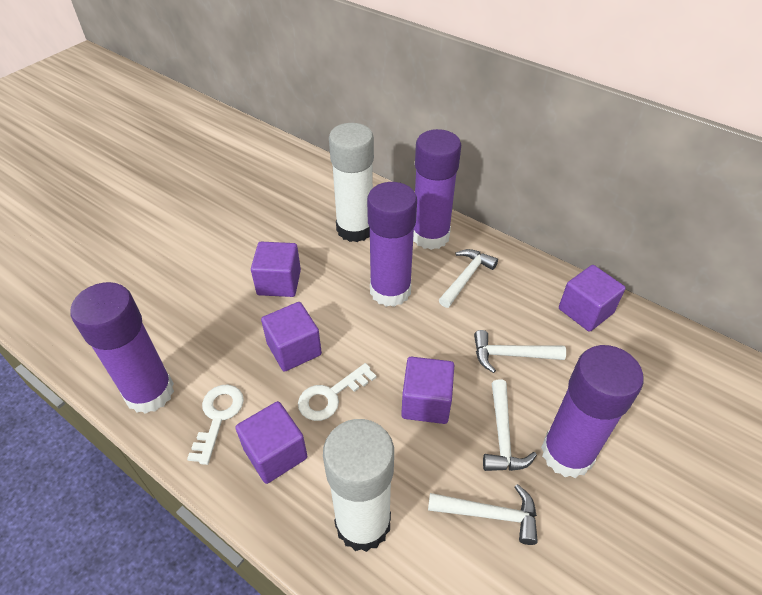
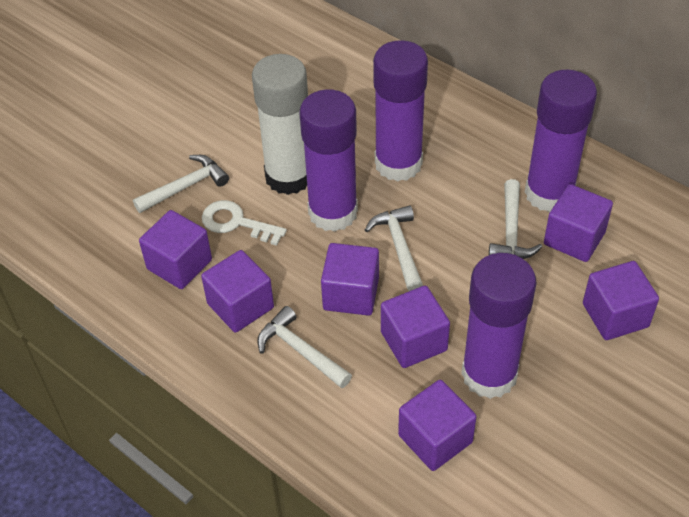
purple cube: 5 -> 7
white glue stick: 2 -> 1
white key: 2 -> 1

